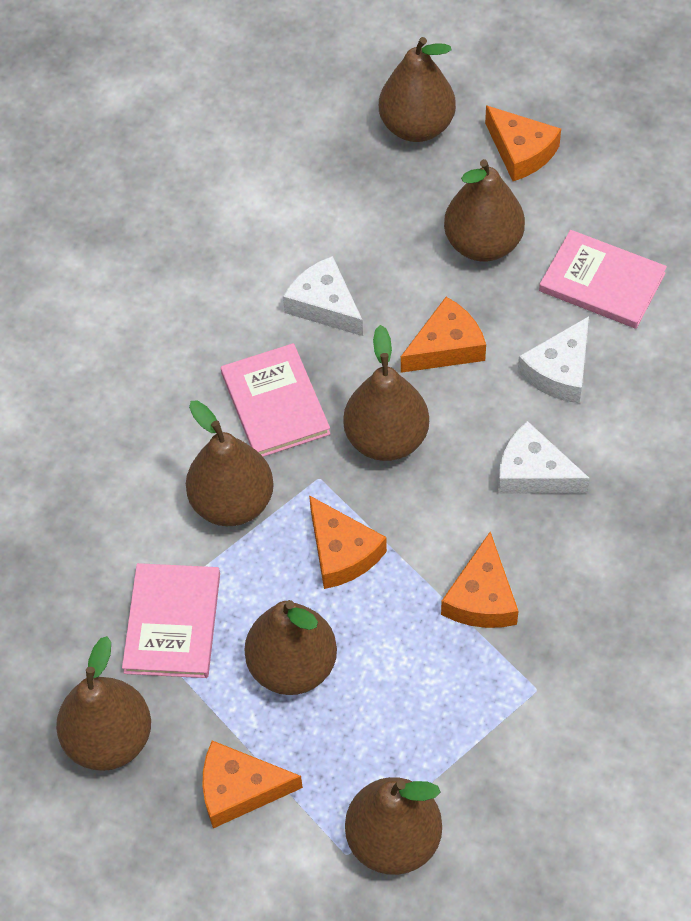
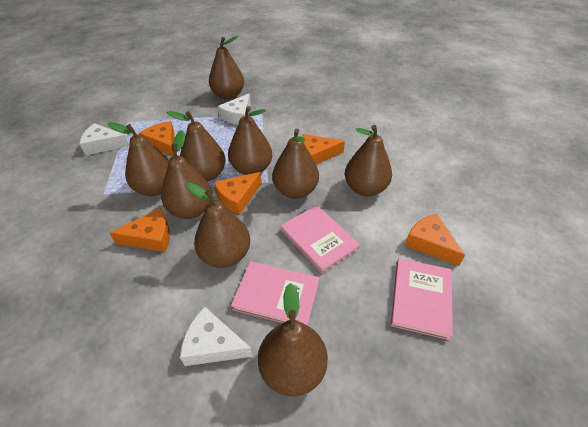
brown pear: 7 -> 9

